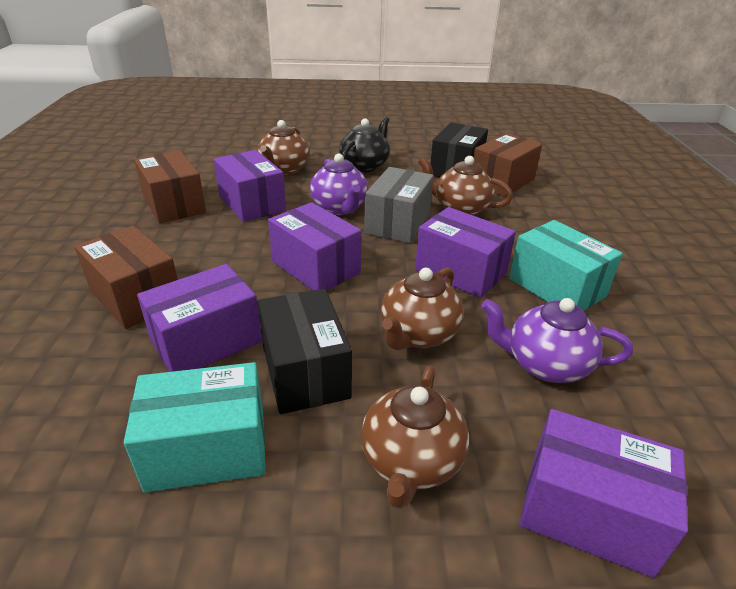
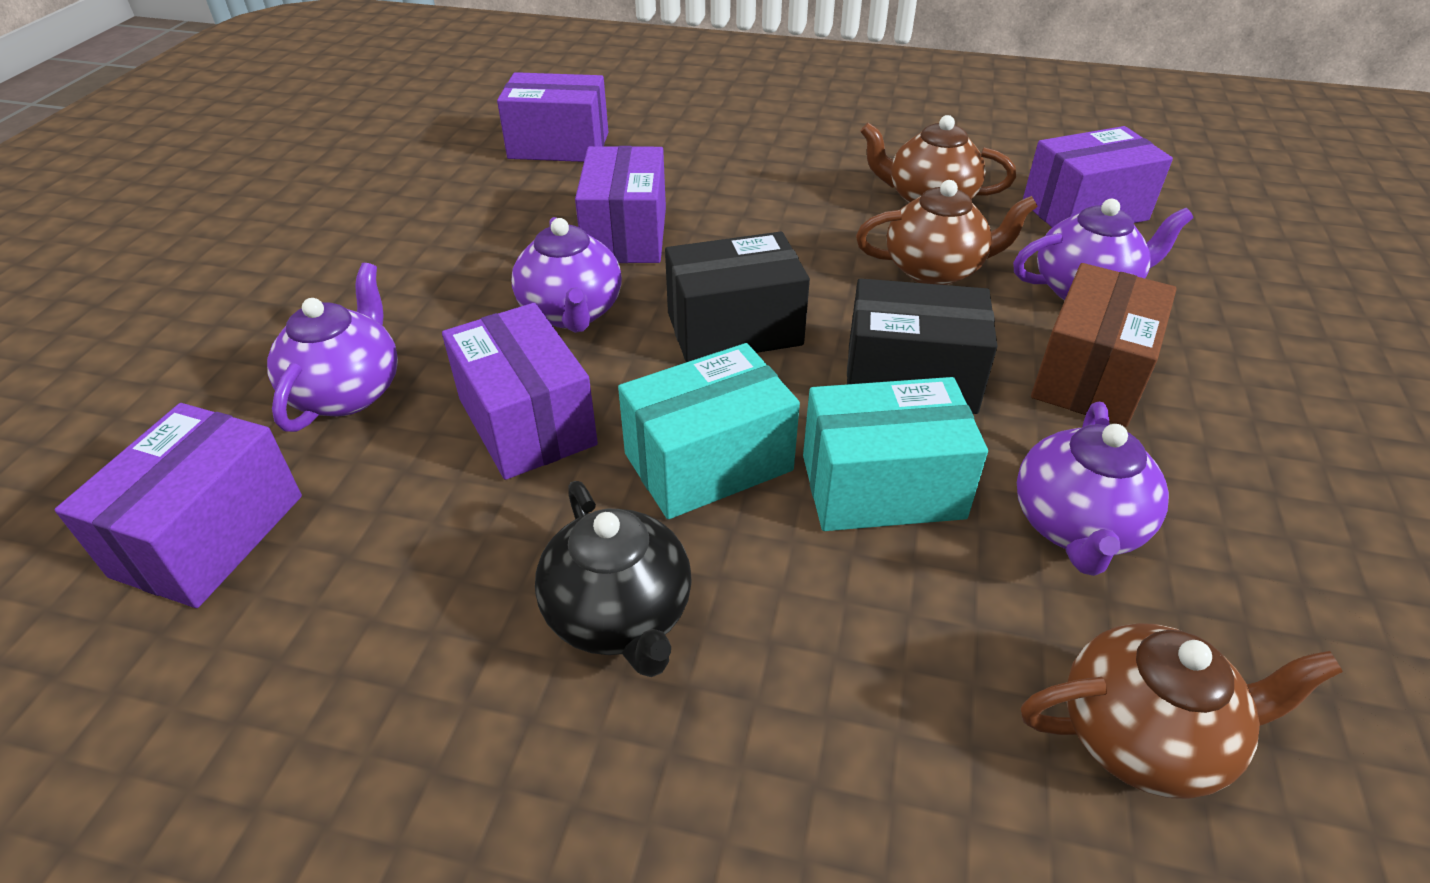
brown box: 3 -> 1
brown teapot: 4 -> 3
grey box: 1 -> 0
purple teapot: 2 -> 4

